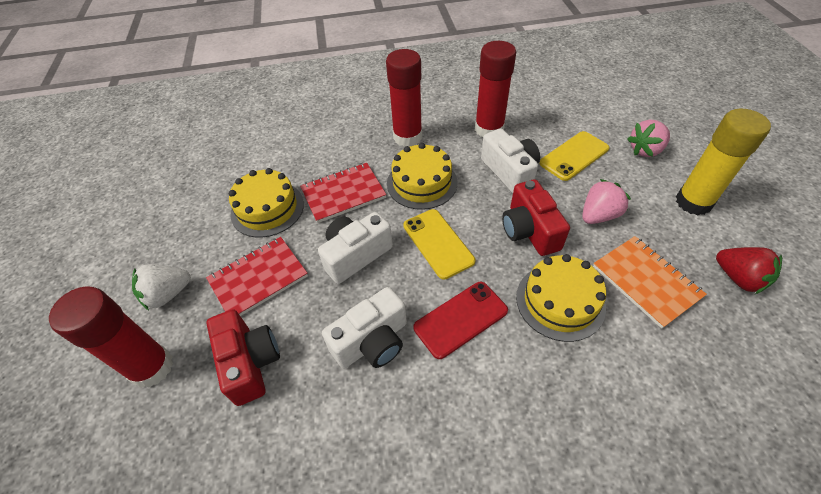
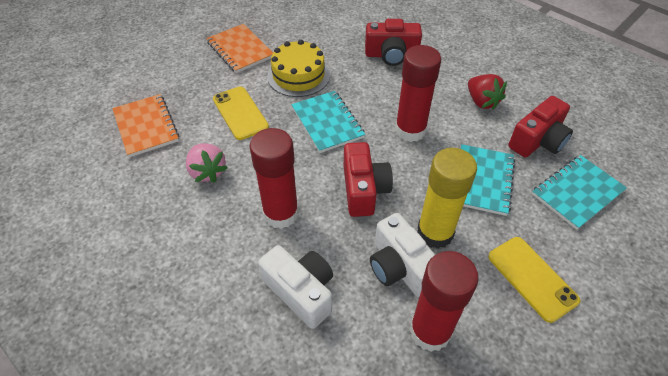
orange notebook: 1 -> 2
pink strawberry: 2 -> 1
red camera: 2 -> 3
red notebook: 2 -> 0
red phone: 1 -> 0
turquoise notebook: 0 -> 3
white camera: 3 -> 2
white strawberry: 1 -> 0
yellow cake: 3 -> 1

